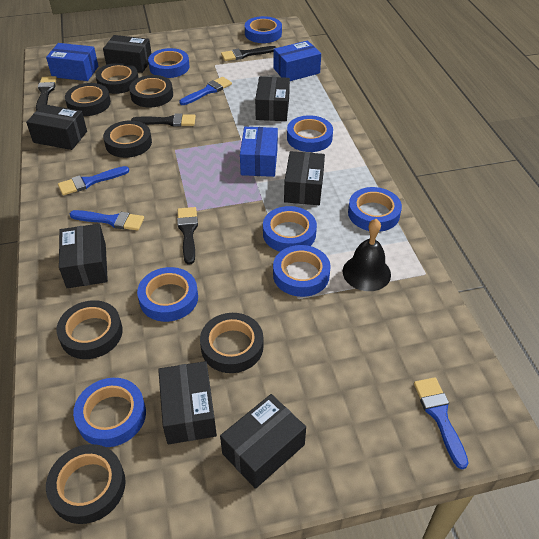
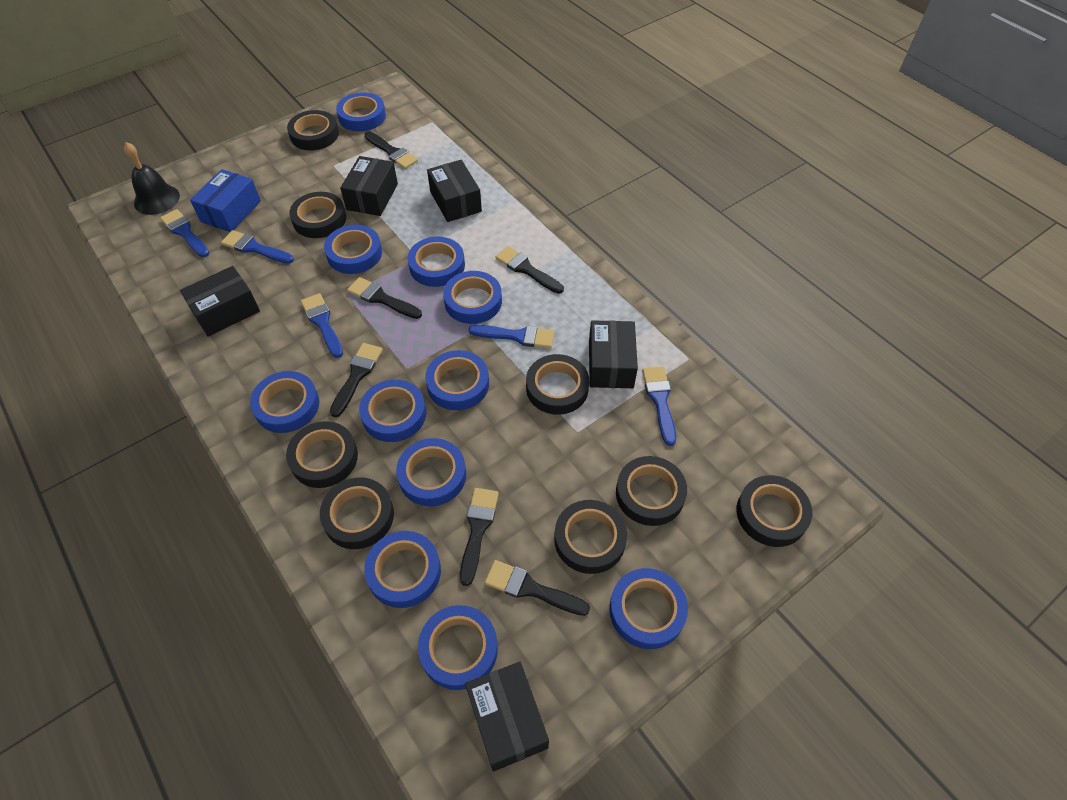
black box: 7 -> 5
black brush: 4 -> 6
black tape: 7 -> 8
blue box: 3 -> 1
blue brush: 4 -> 5
blue tape: 8 -> 11

